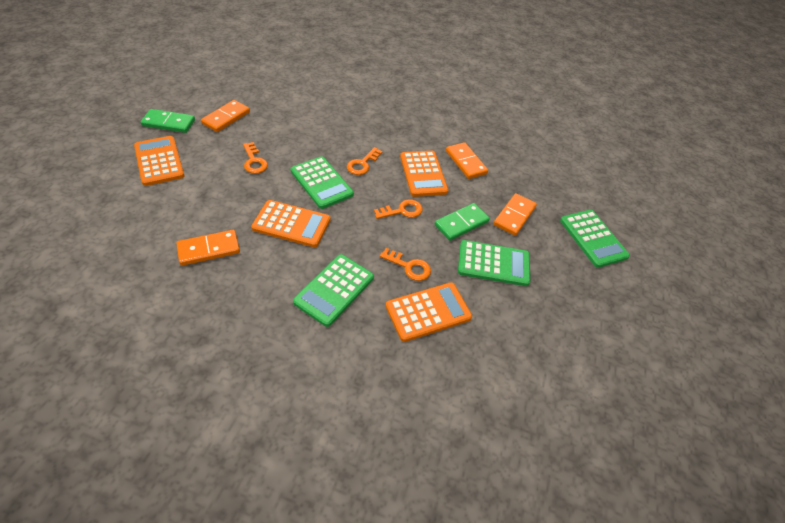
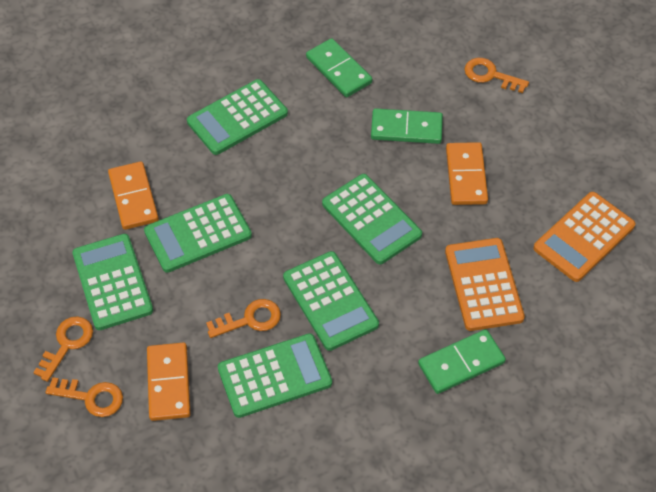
green calculator: 4 -> 6
green domino: 2 -> 3
orange calculator: 4 -> 2
orange domino: 4 -> 3

